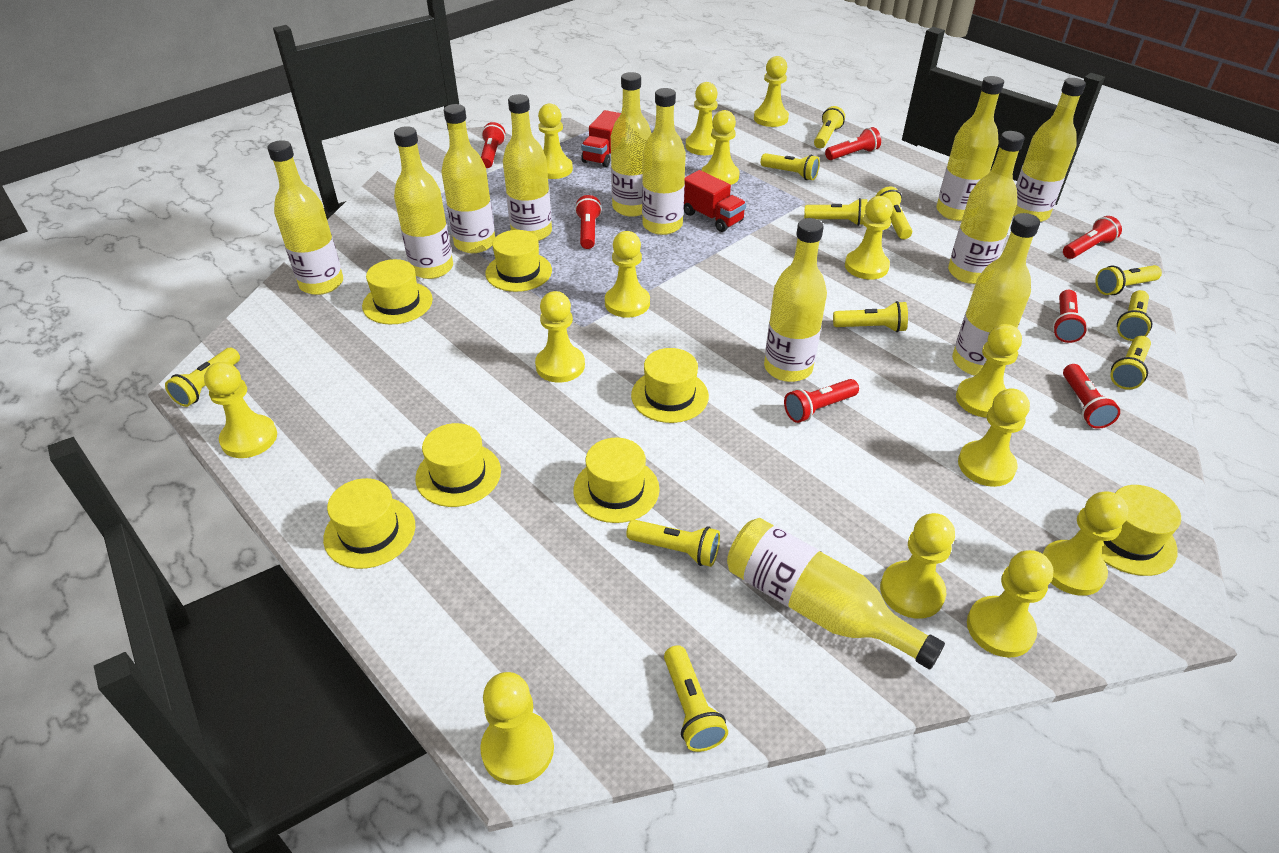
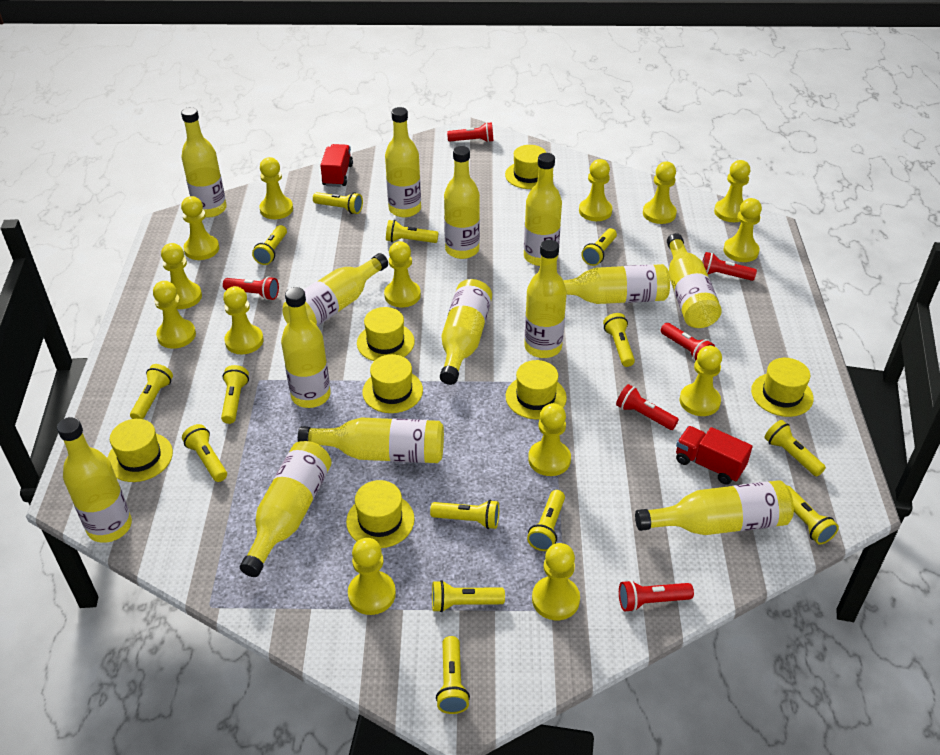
red flashlight: 7 -> 6
yellow bottle: 12 -> 14
yellow flashlight: 11 -> 14

